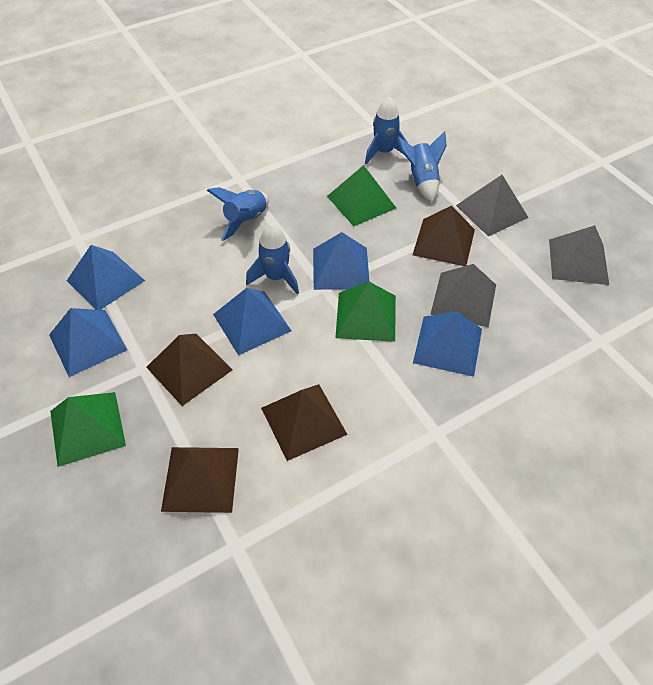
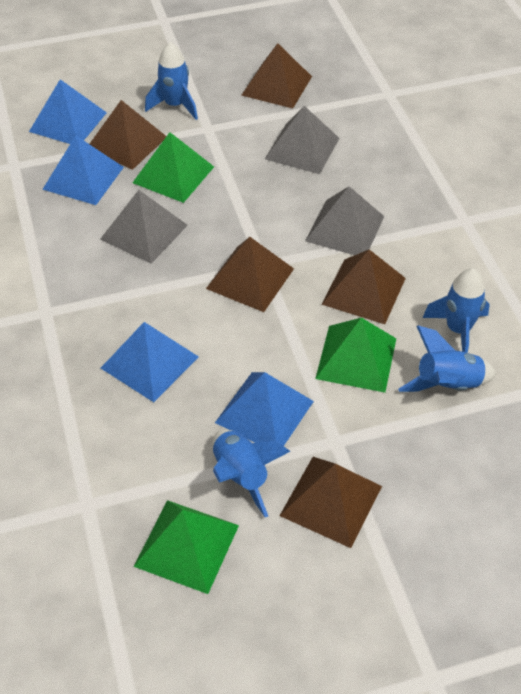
blue pyramid: 5 -> 4
brown pyramid: 4 -> 5

